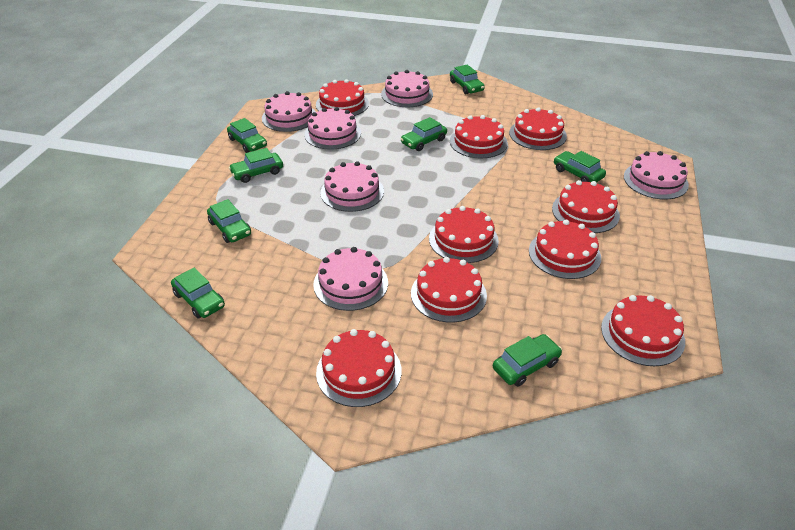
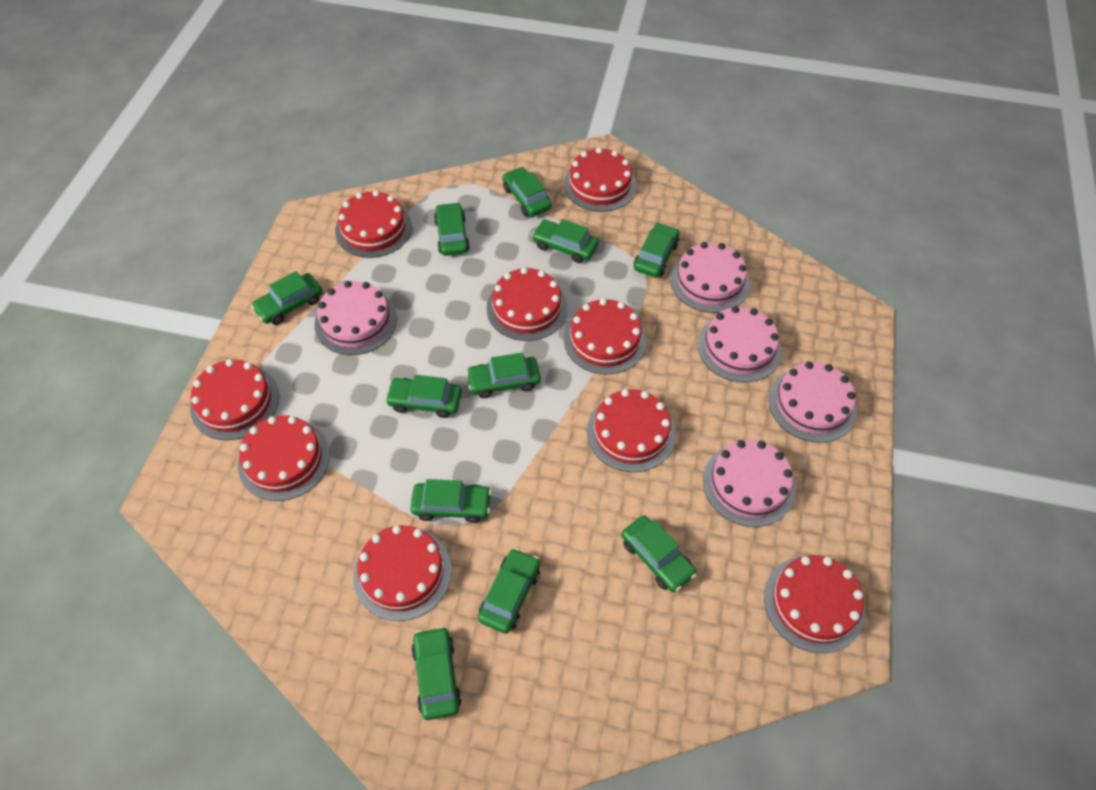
green car: 8 -> 11
pink cake: 6 -> 5

